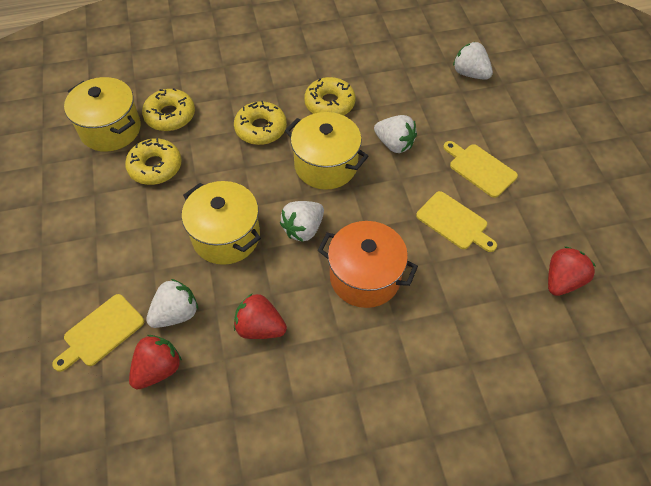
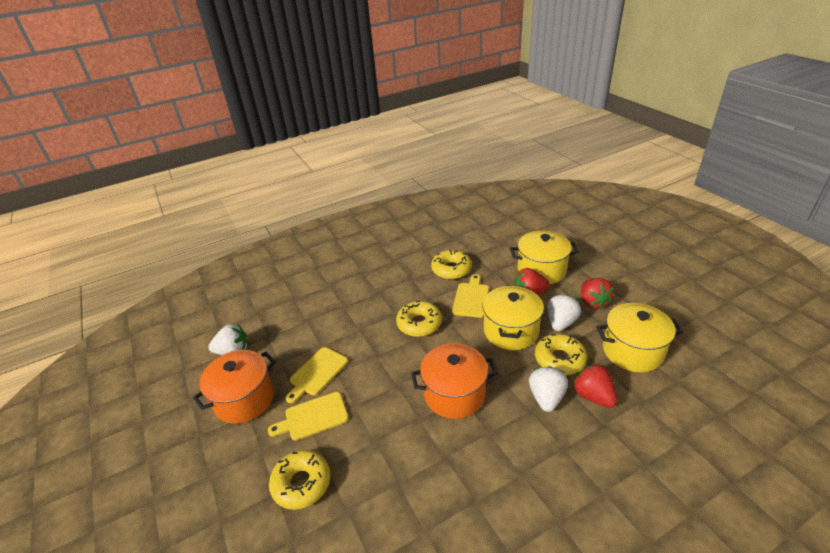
orange pot: 1 -> 2
white strawberry: 4 -> 3

